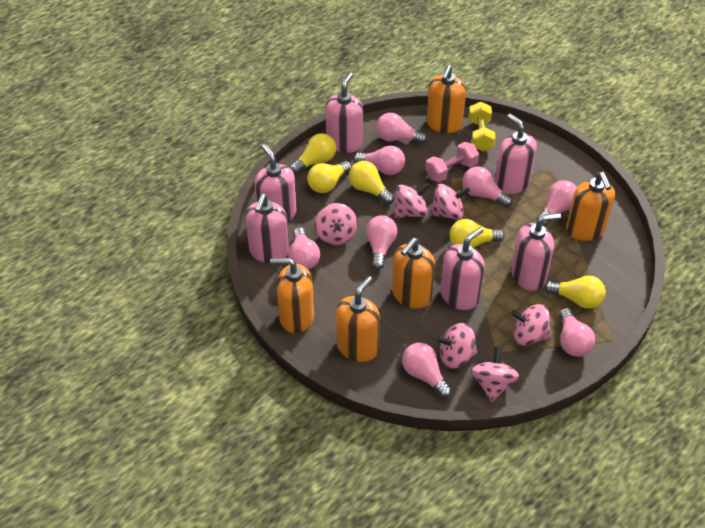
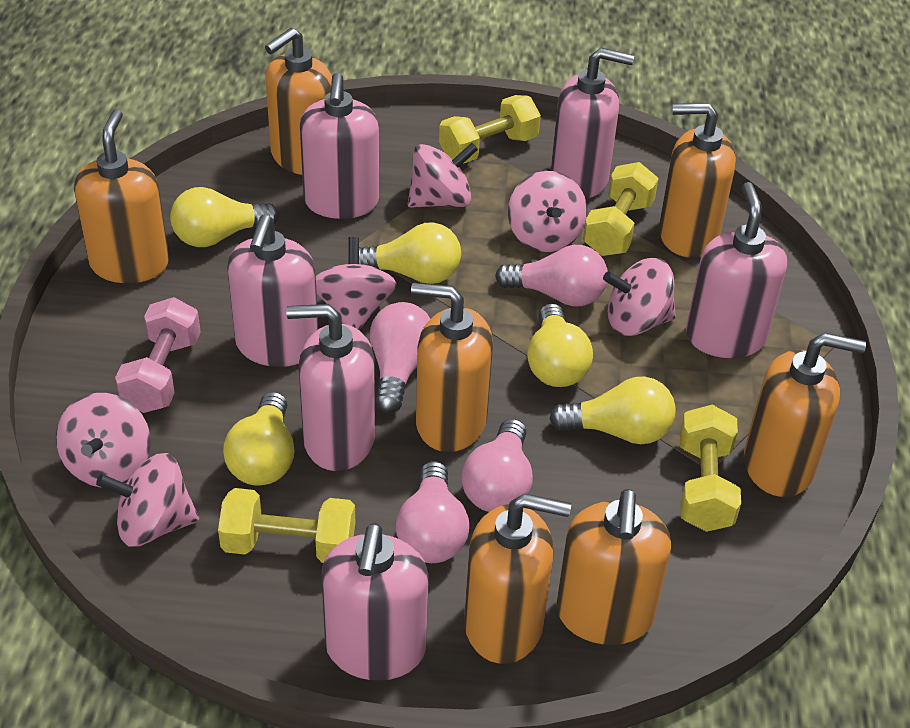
orange soap dispenser: 5 -> 7
pink light bulb: 8 -> 4
yellow dumbbell: 1 -> 4

